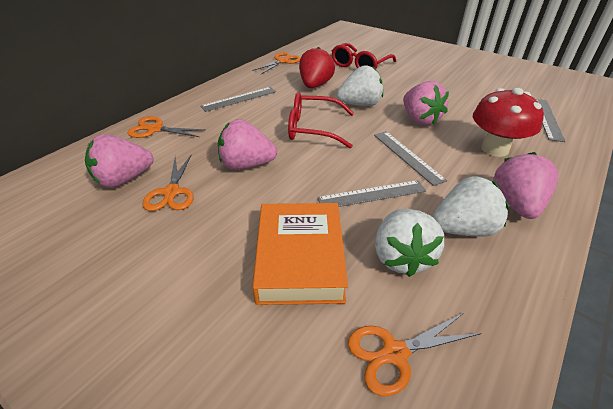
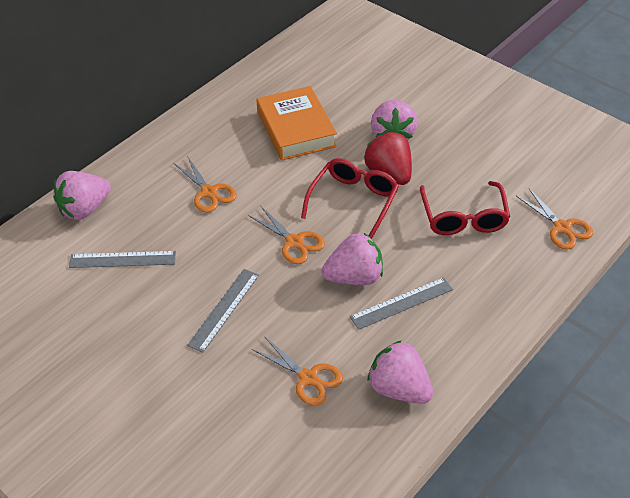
grey ruler: 4 -> 3
red mushroom: 1 -> 0
white strawberry: 3 -> 0

